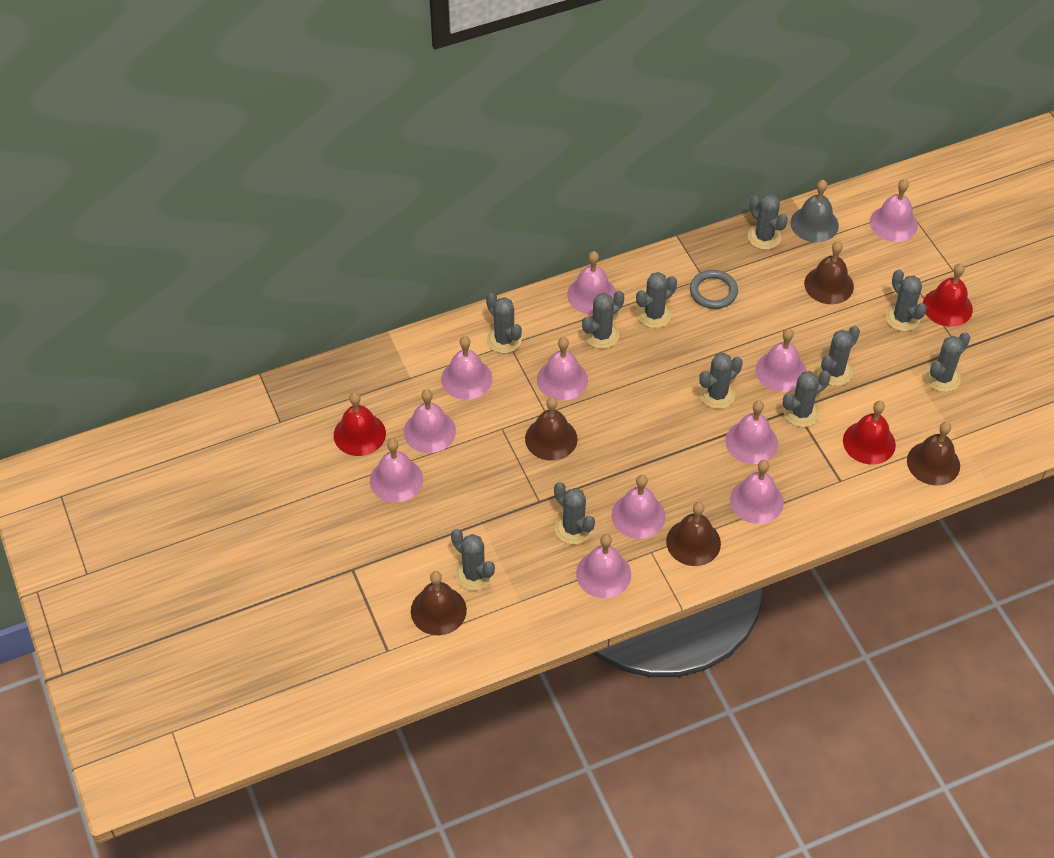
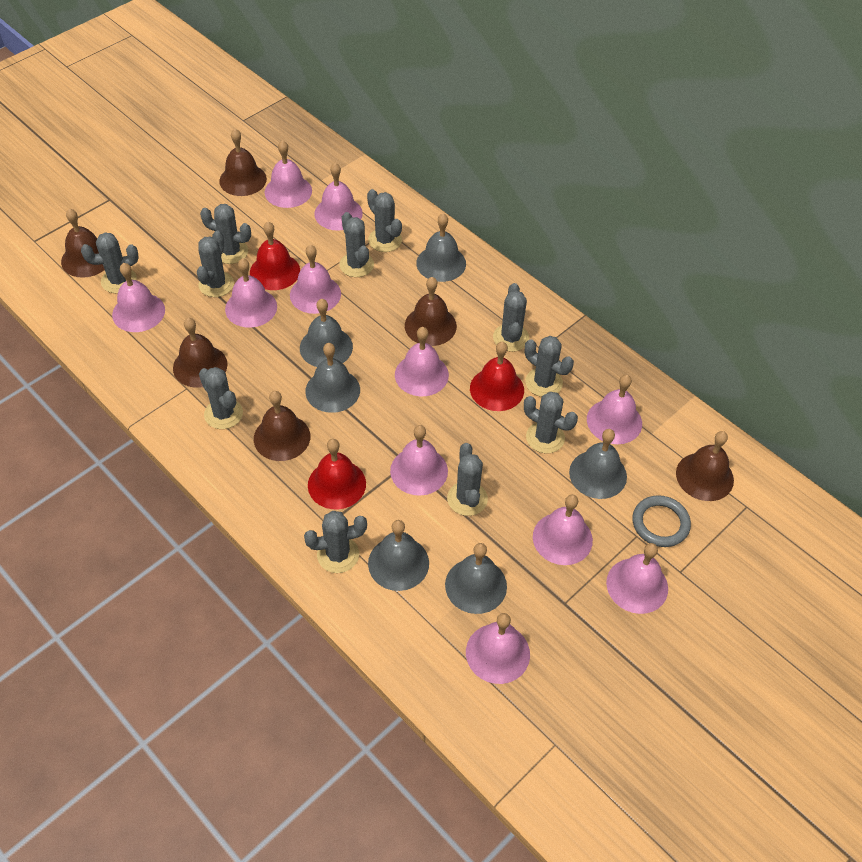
brown bell: 5 -> 6
grey bell: 1 -> 6

